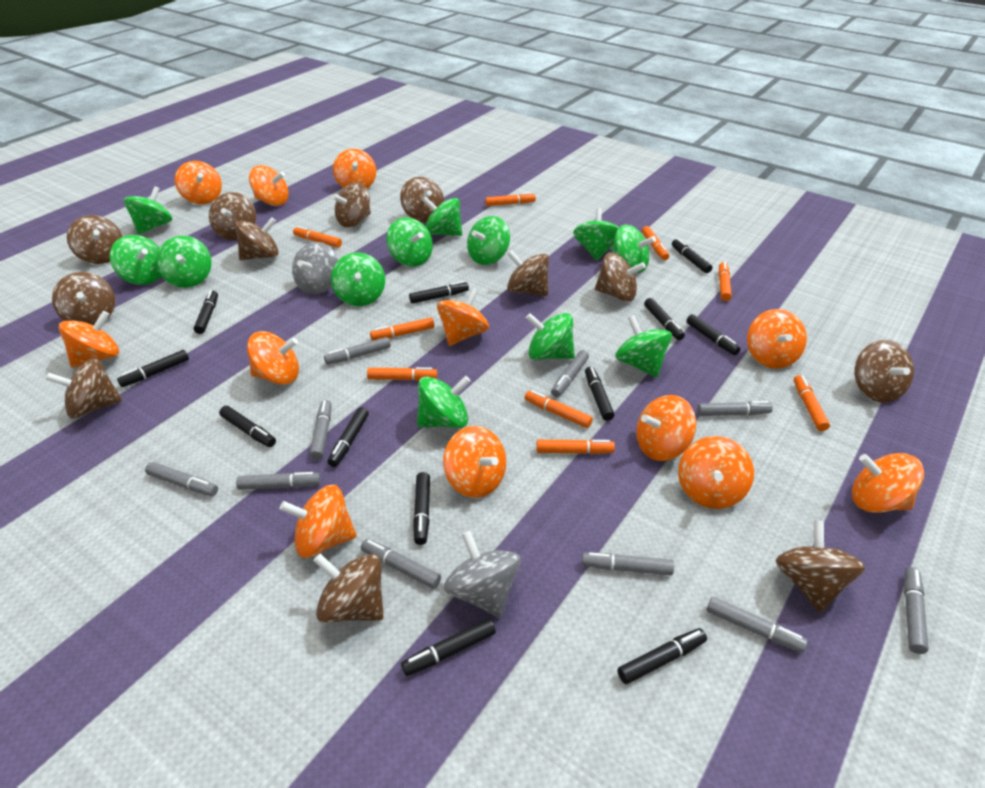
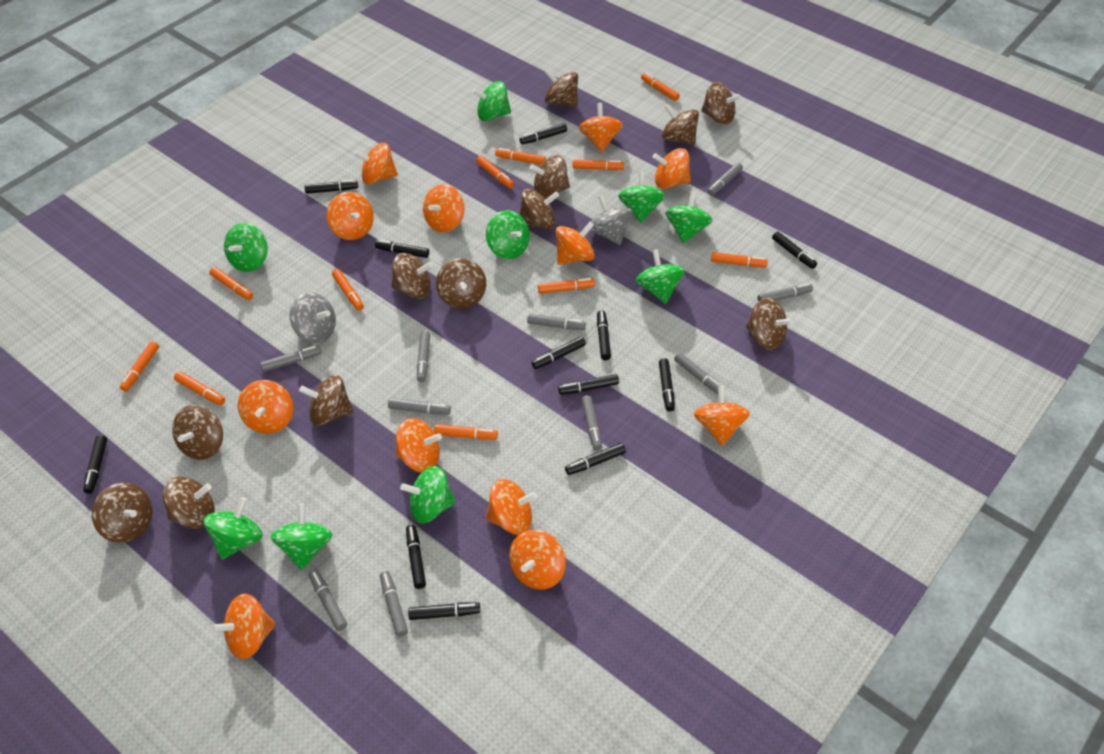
green spinning top: 12 -> 9
orange marker: 9 -> 11

